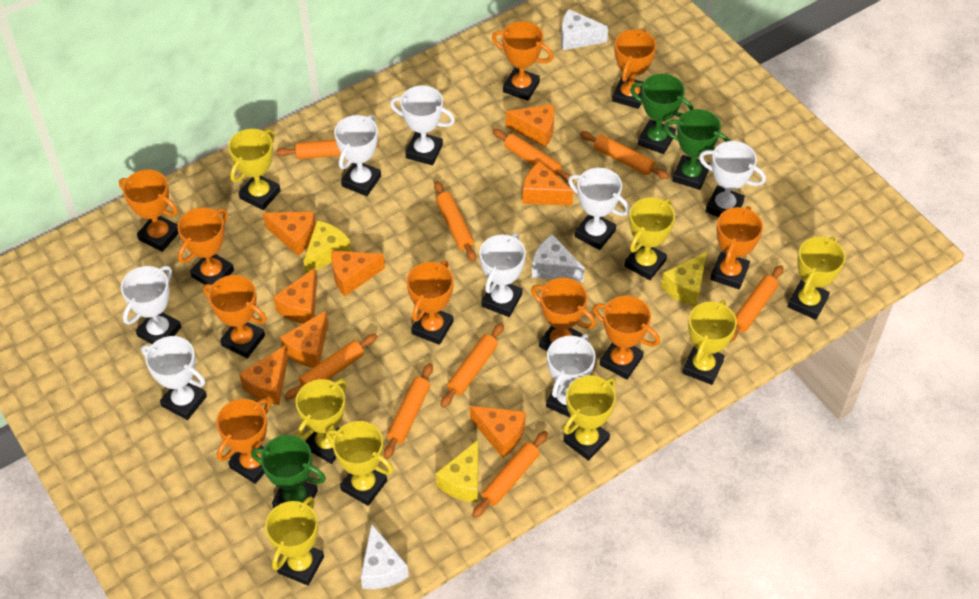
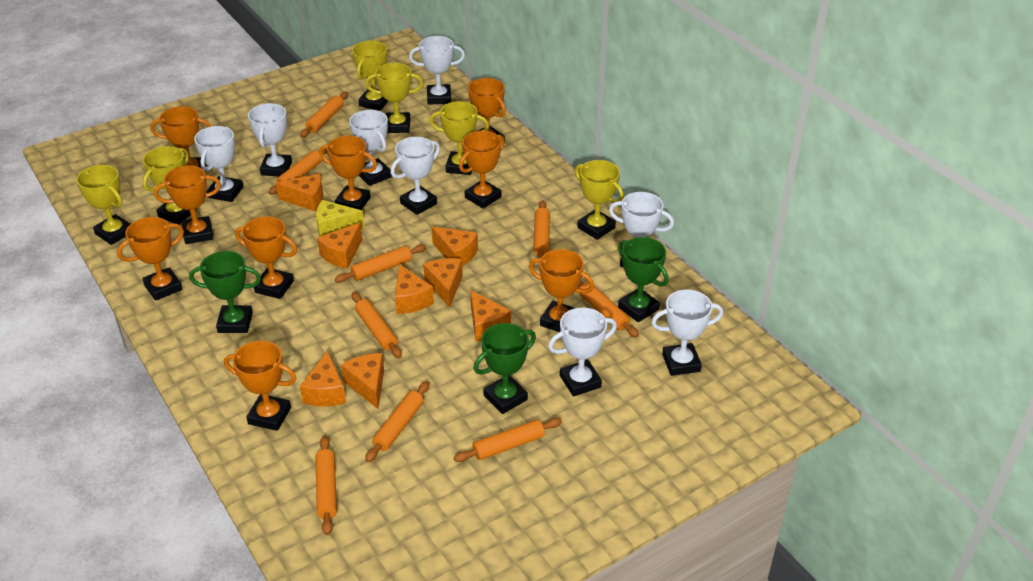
orange trophy: 10 -> 9
white cheese: 3 -> 0
yellow cheese: 3 -> 1
yellow trophy: 8 -> 6

